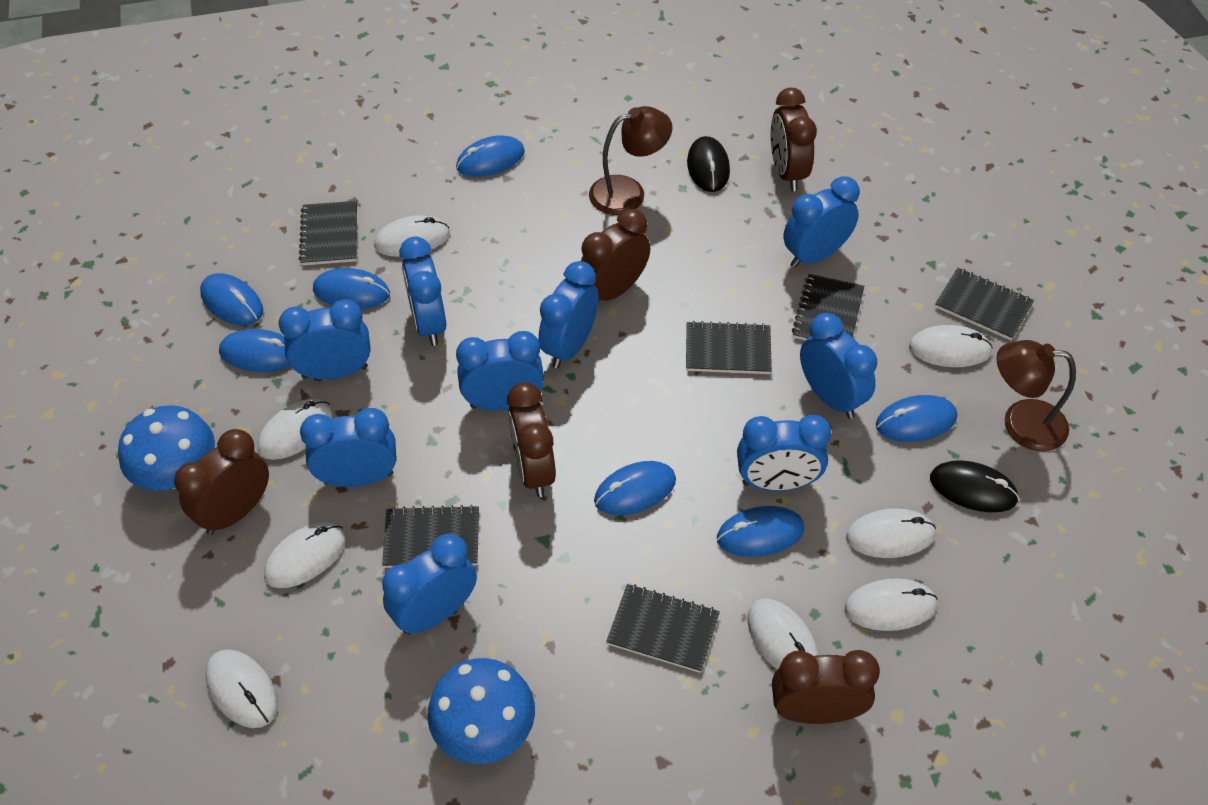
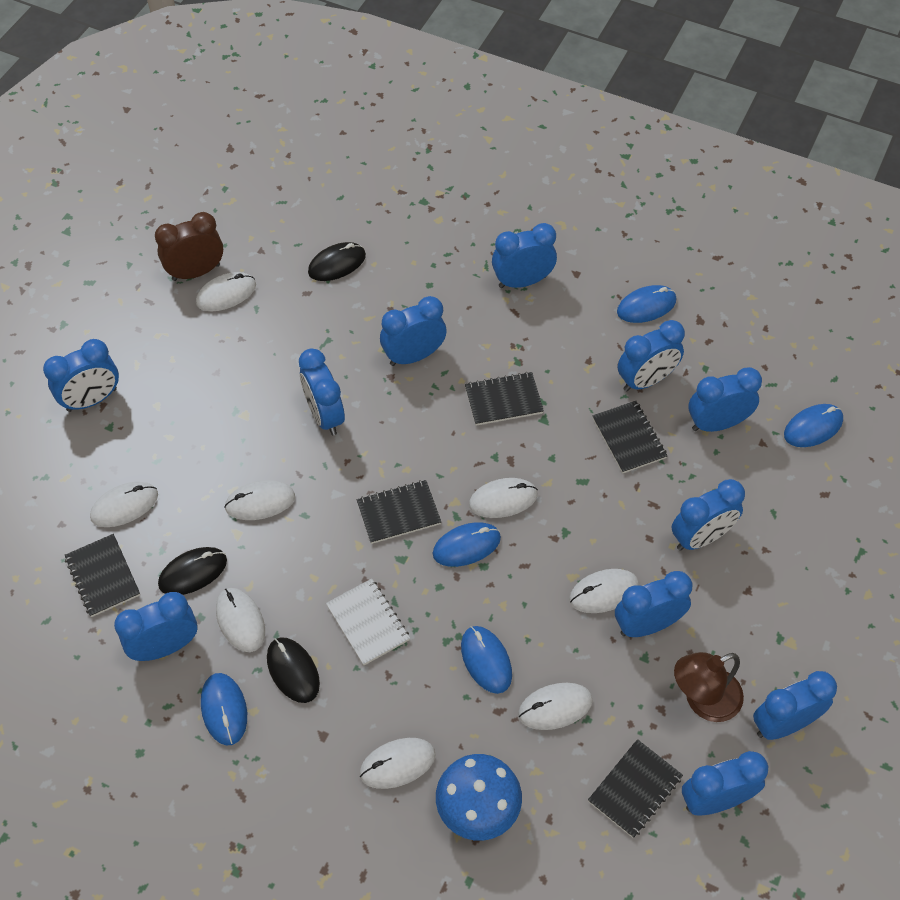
black mouse: 2 -> 3
black notebook: 6 -> 5
blue clock: 9 -> 11
blue mouse: 7 -> 5
blue mushroom: 2 -> 1
brown clock: 5 -> 1
brown lamp: 2 -> 1
white notebook: 0 -> 1

